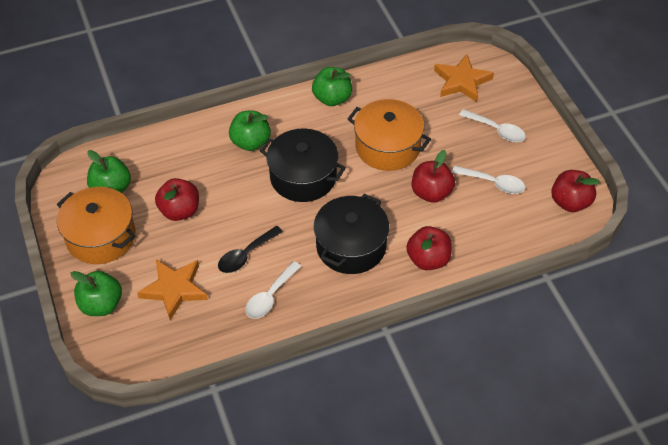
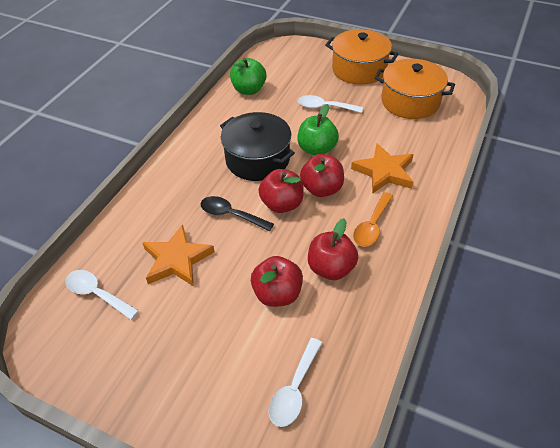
black pot: 2 -> 1
green apple: 4 -> 2
orange spoon: 0 -> 1

